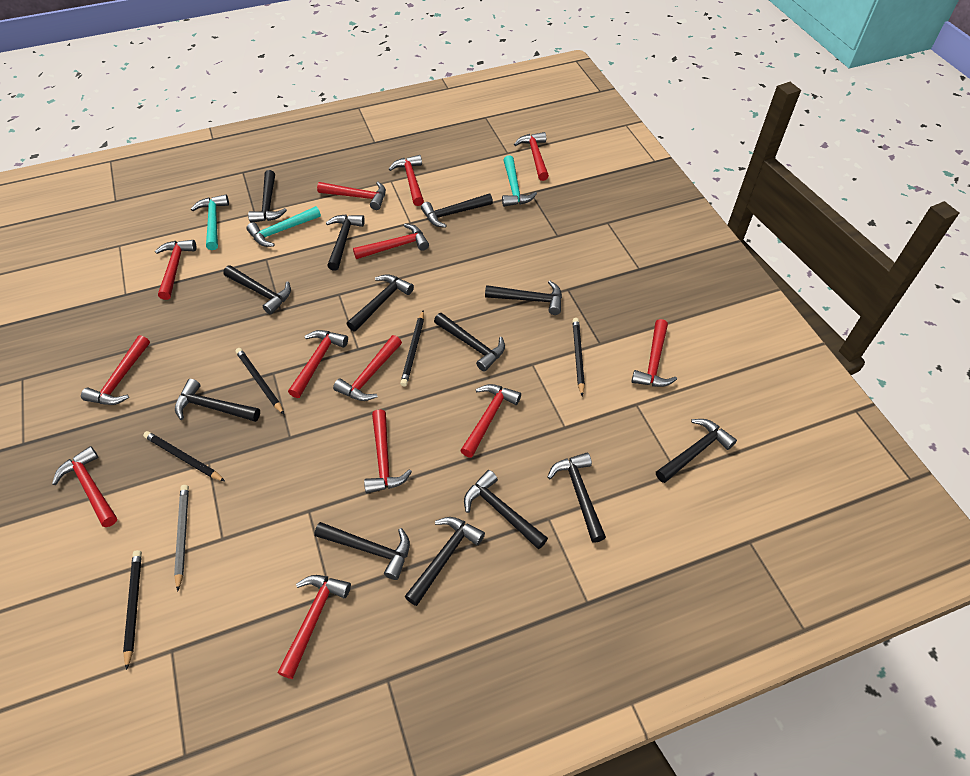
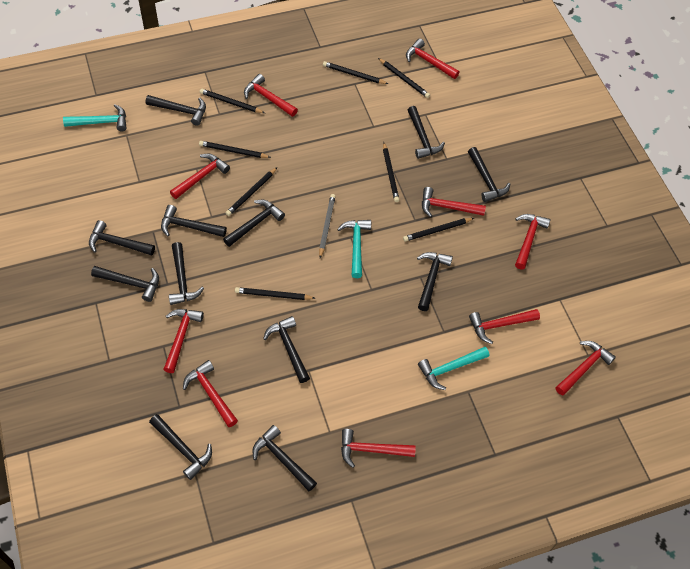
black hammer: 13 -> 12
black pencil: 5 -> 8
red hammer: 13 -> 10

